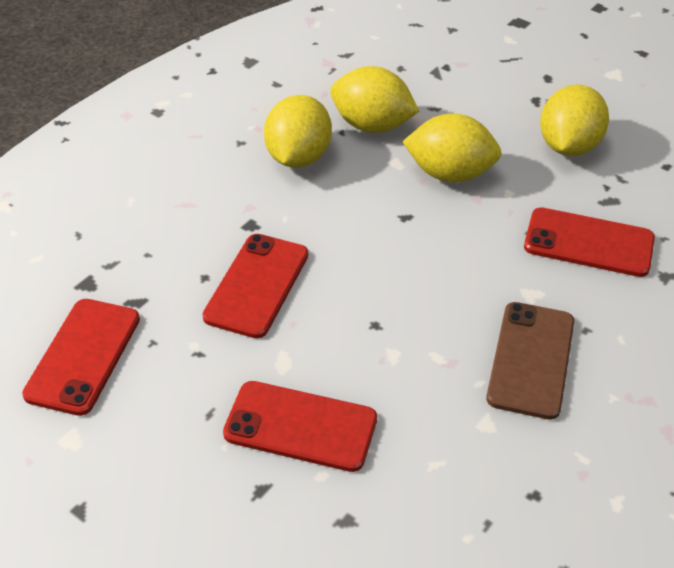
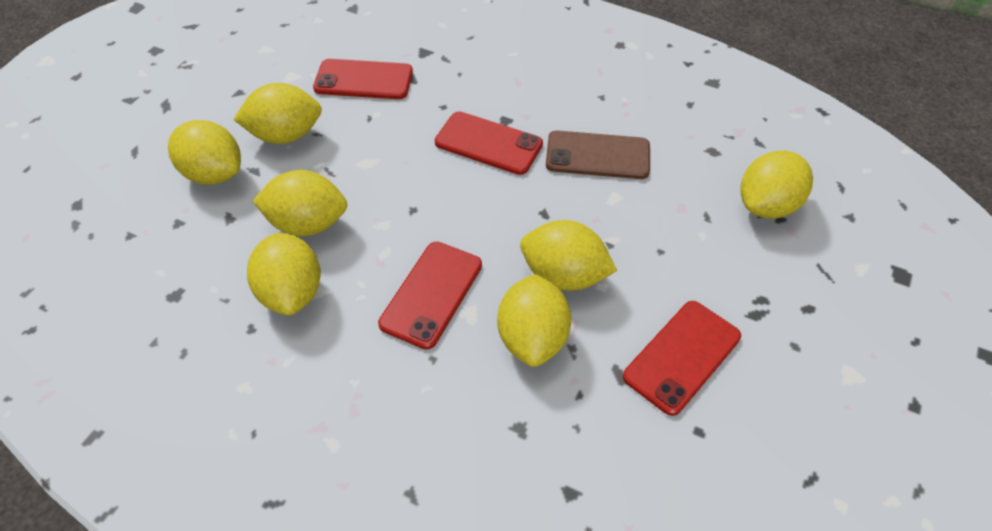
yellow lemon: 4 -> 7

